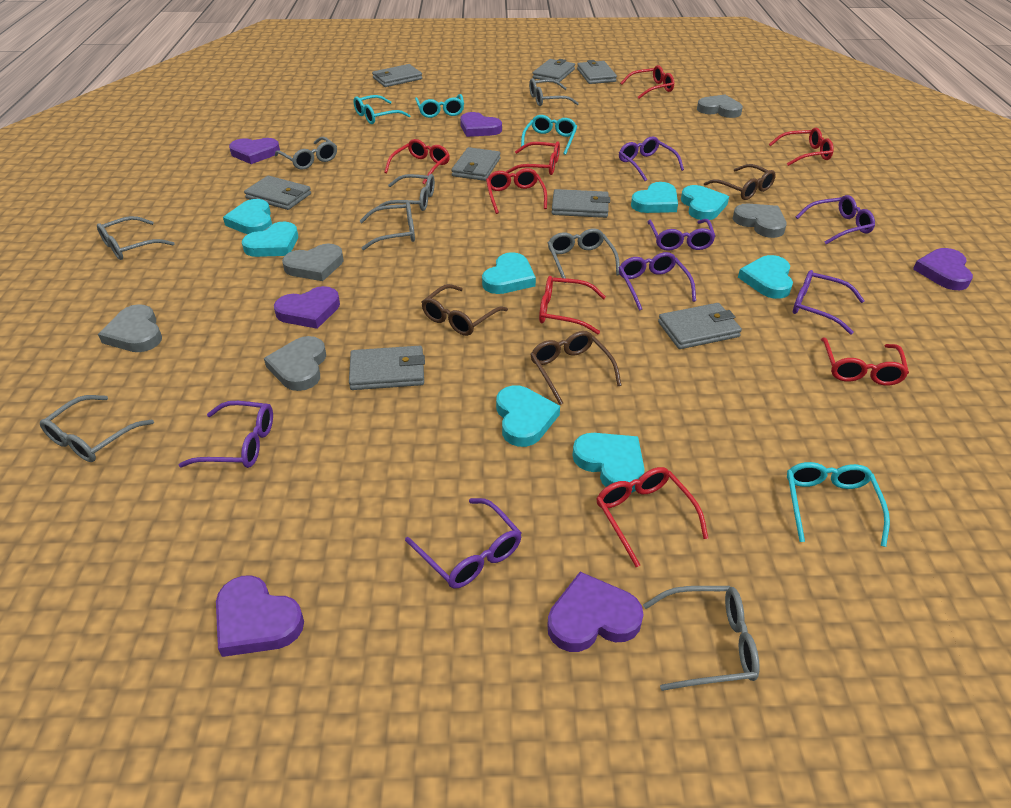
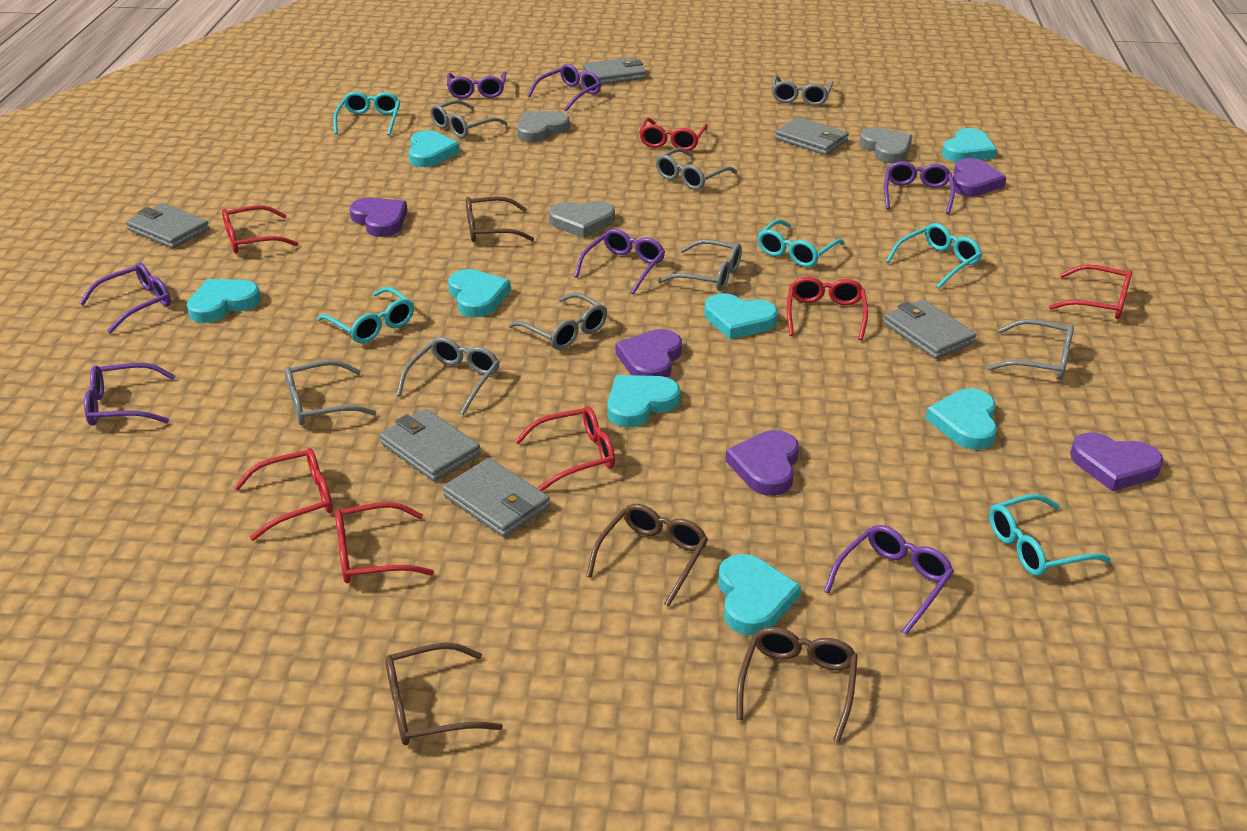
brown glasses: 3 -> 4
grey heart: 5 -> 3
grey wallet: 8 -> 6
purple heart: 6 -> 5
red glasses: 8 -> 7
turquoise glasses: 4 -> 5

